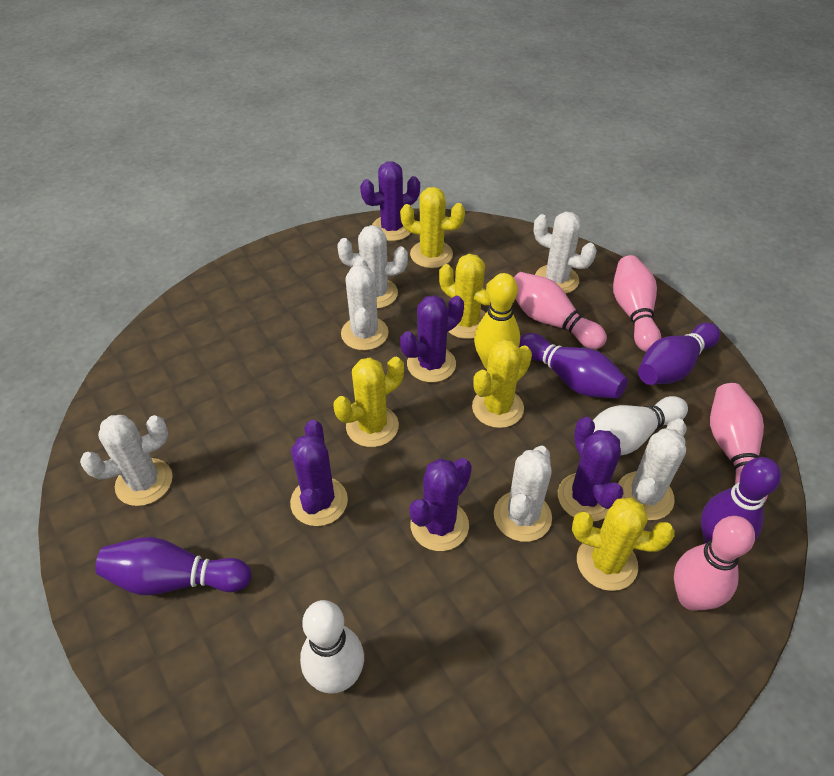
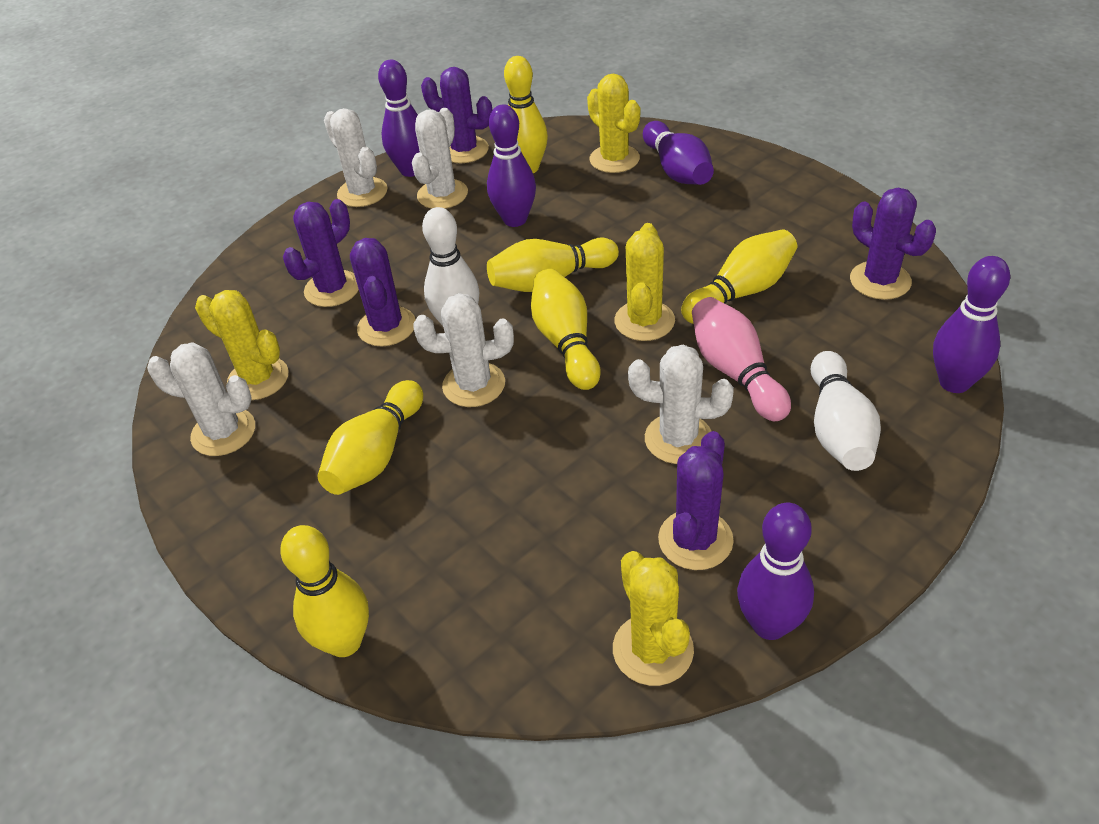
pink bowling pin: 4 -> 1
purple bowling pin: 4 -> 5
white cactus: 6 -> 5
yellow bowling pin: 1 -> 6
yellow cactus: 5 -> 4

